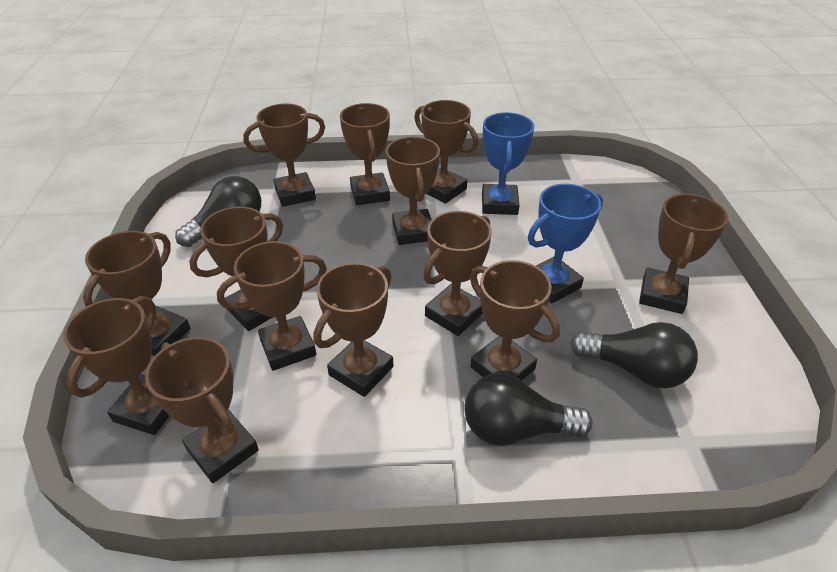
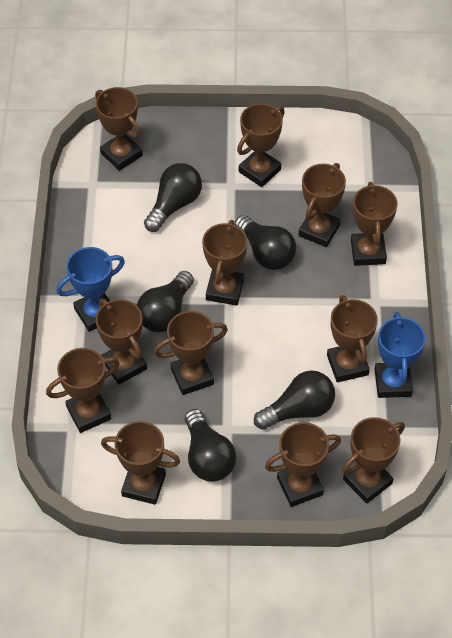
black light bulb: 3 -> 5
brown trophy: 13 -> 12

